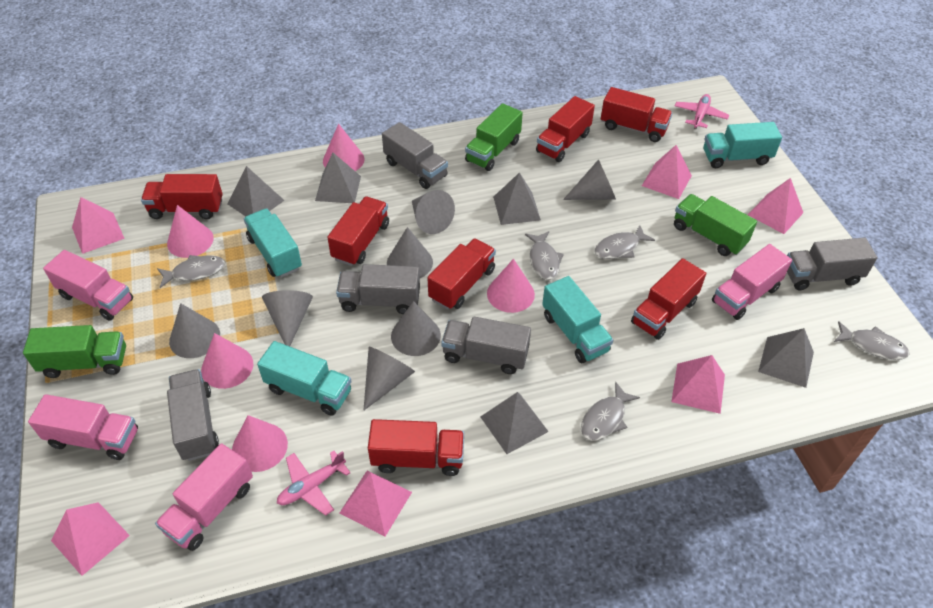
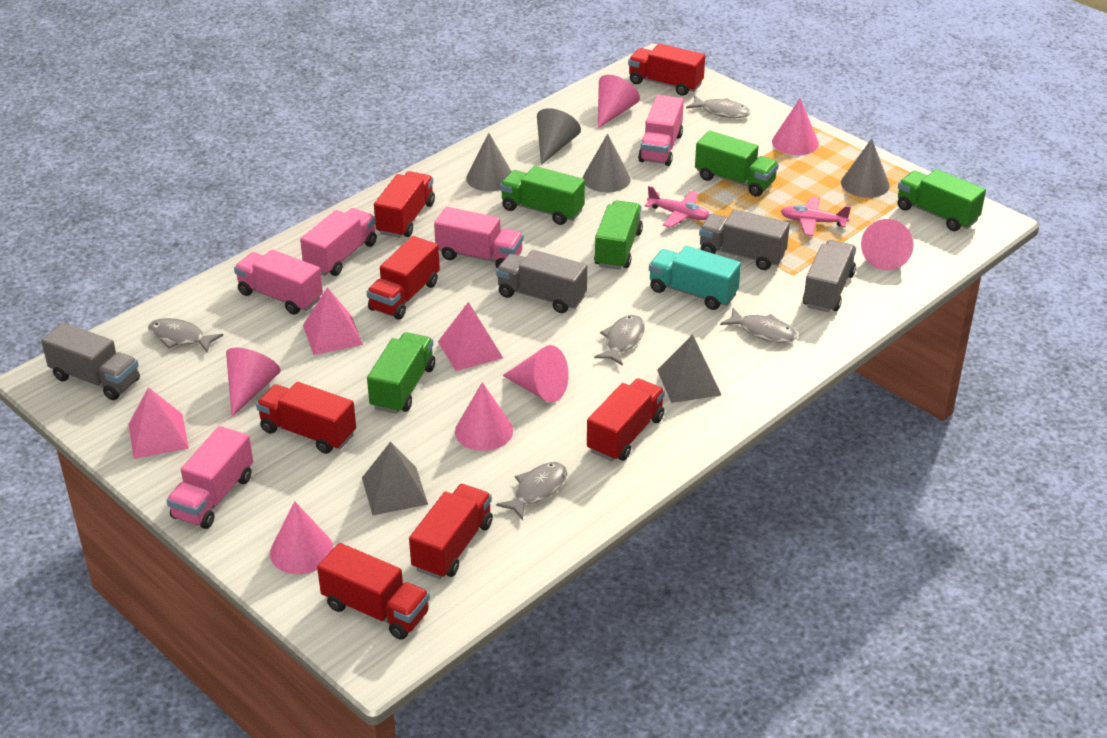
green truck: 3 -> 5
grey cone: 7 -> 4
grey pyramid: 5 -> 2
grey truck: 5 -> 4
pink cone: 5 -> 7
pink pyramid: 6 -> 3
pink truck: 4 -> 5
turquoise truck: 4 -> 1

